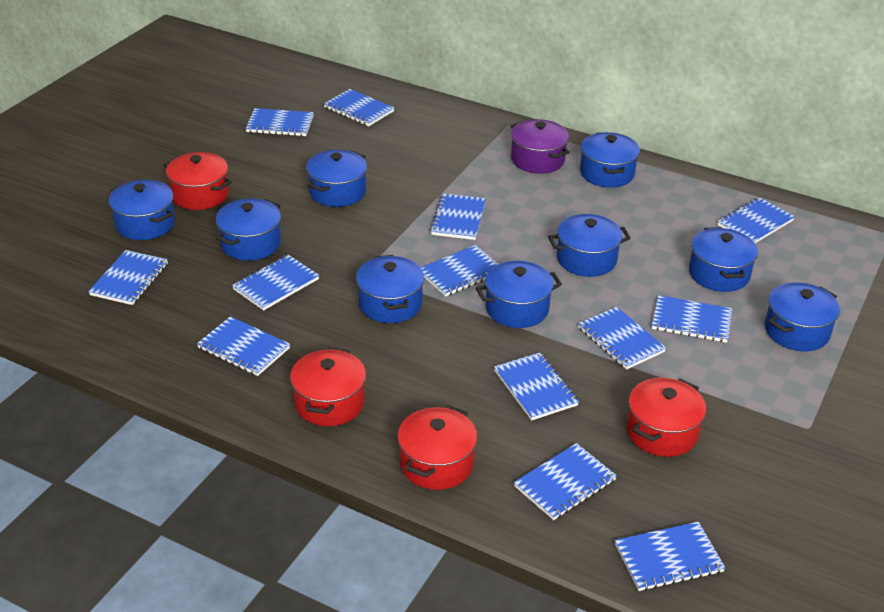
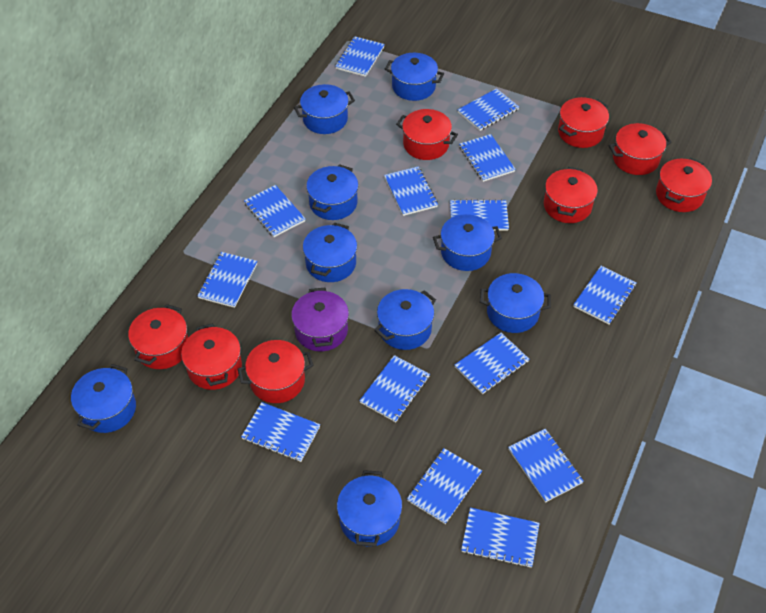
blue notebook: 13 -> 14
red pot: 4 -> 8

